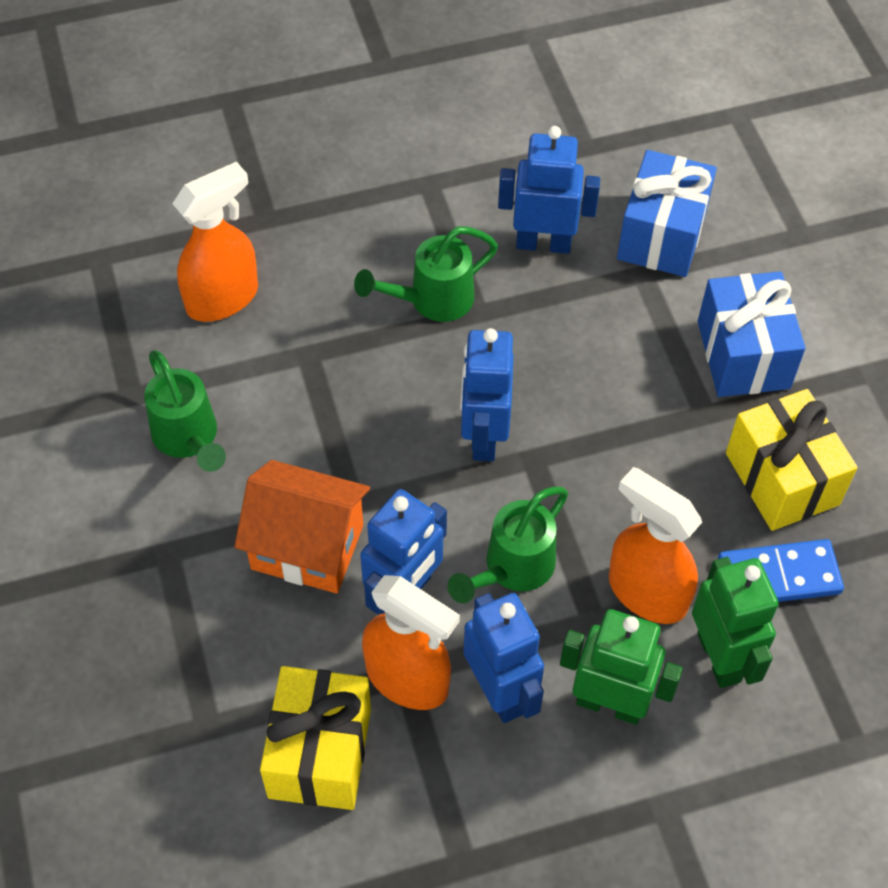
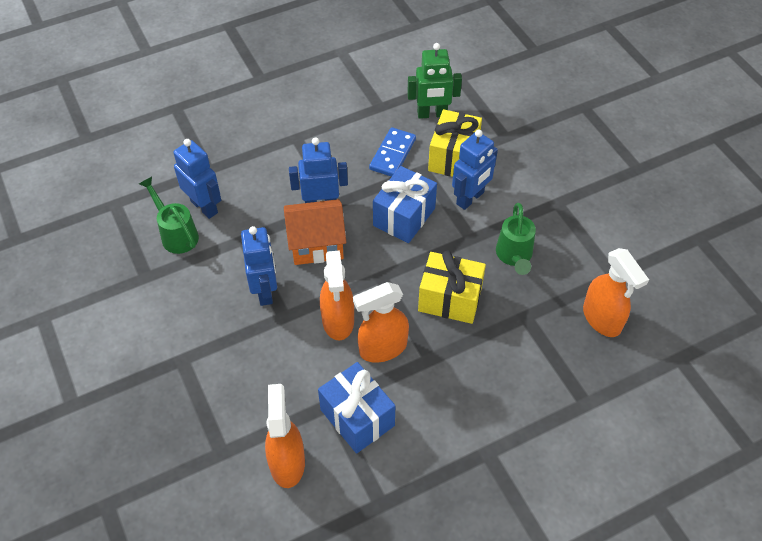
green robot: 2 -> 1
green watering can: 3 -> 2
orange spray bottle: 3 -> 4

